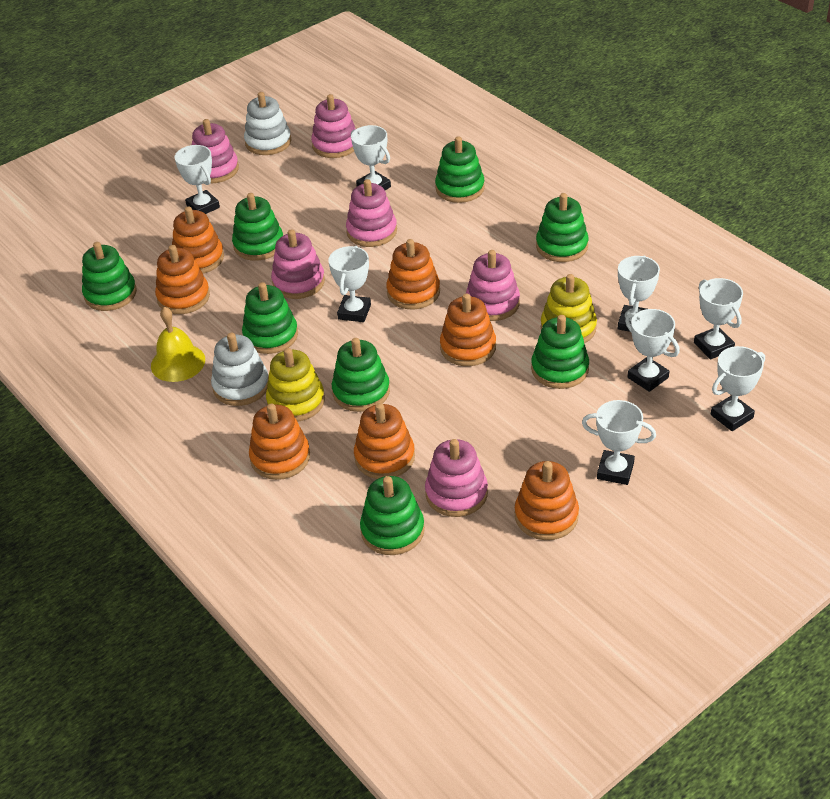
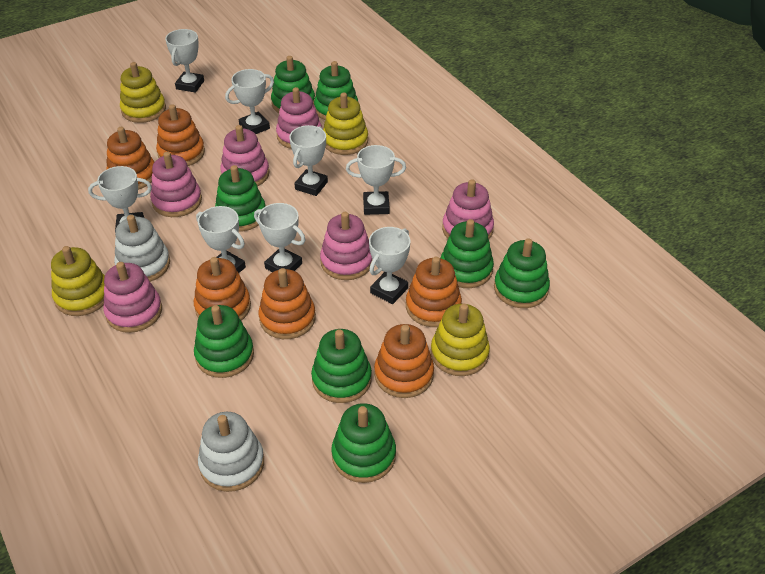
orange stacking toy: 7 -> 6
yellow bell: 1 -> 0
yellow stacking toy: 2 -> 4

